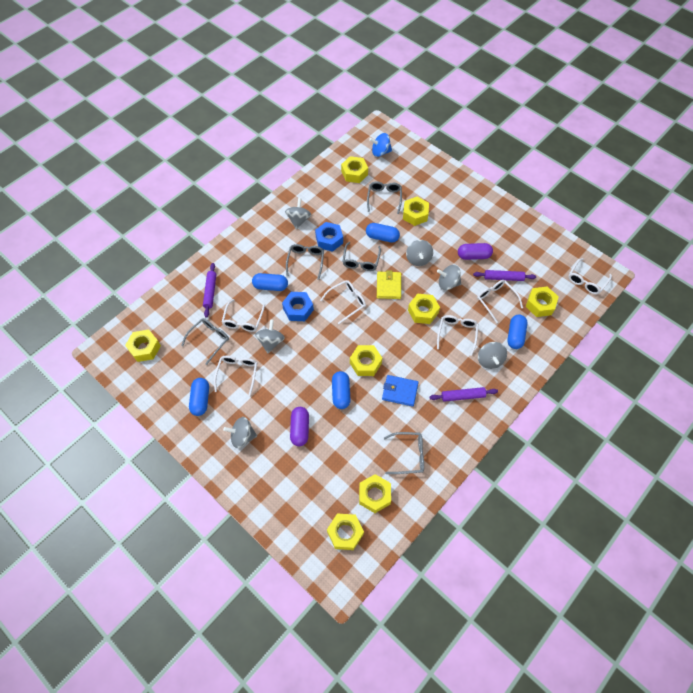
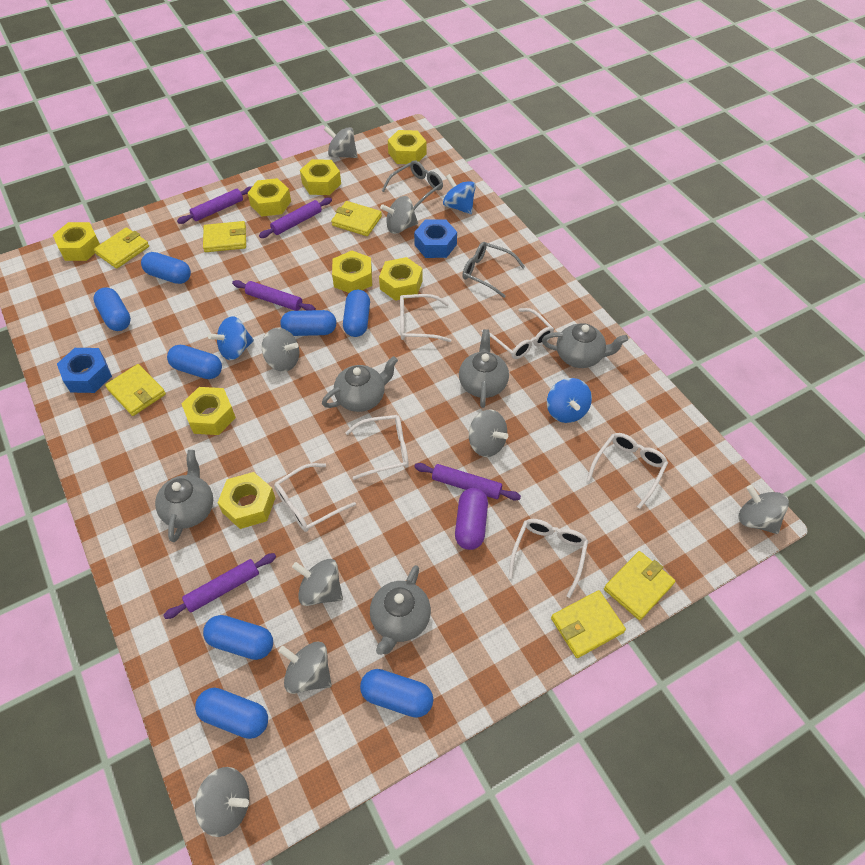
blue capsule: 5 -> 8
blue spinning top: 1 -> 3
blue wallet: 1 -> 0
grey glasses: 5 -> 2
grey spinning top: 6 -> 8
grey teapot: 0 -> 5
purple capsule: 2 -> 1
purple rolling pin: 3 -> 5
yellow wallet: 1 -> 6

